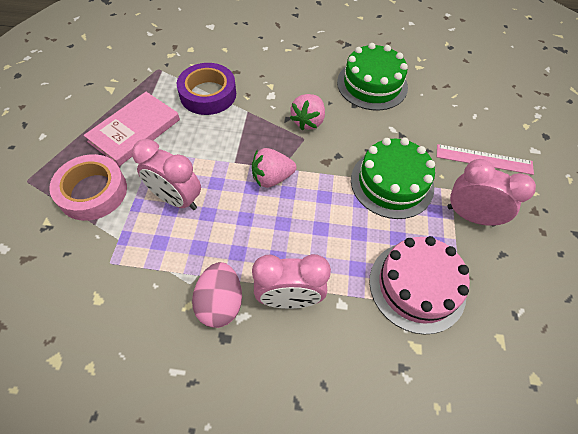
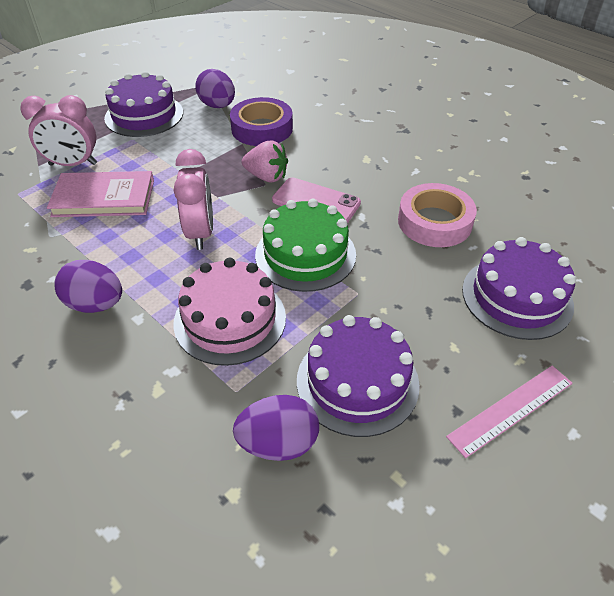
green cake: 2 -> 1
pink clock: 3 -> 2
pink egg: 1 -> 0
pink phone: 0 -> 1
pink strawberry: 2 -> 1
purple cake: 0 -> 3
purple egg: 0 -> 3

